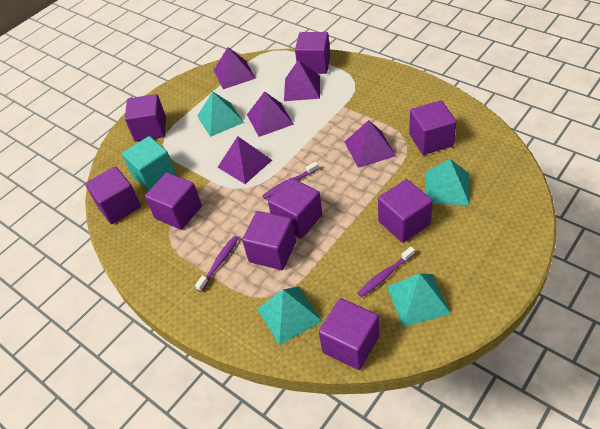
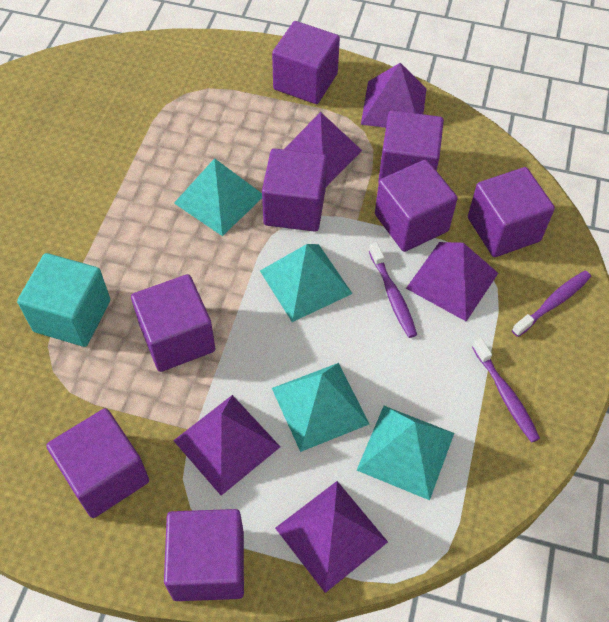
purple cube: 9 -> 8

